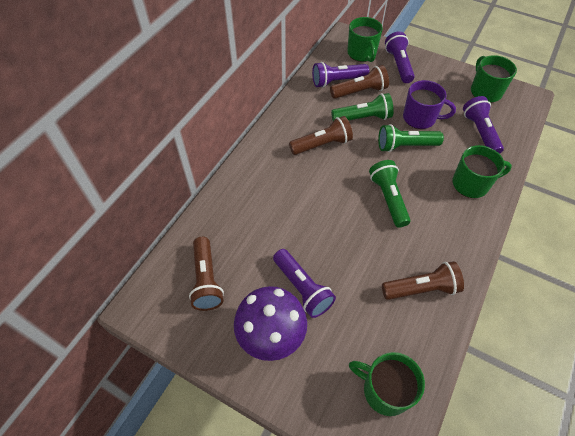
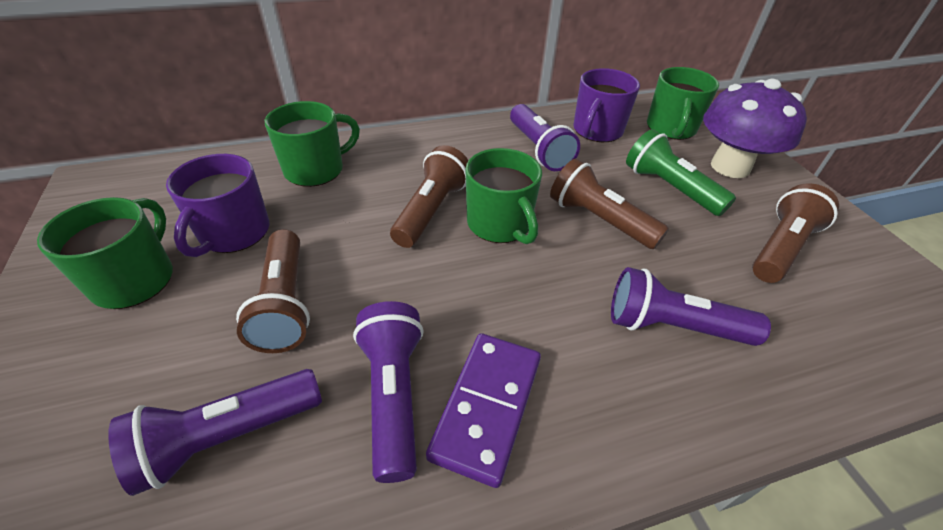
green flashlight: 3 -> 1
purple domino: 0 -> 1
purple mug: 1 -> 2

